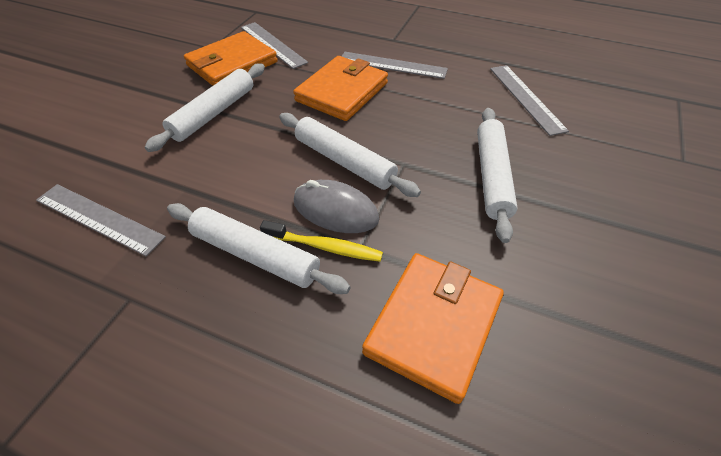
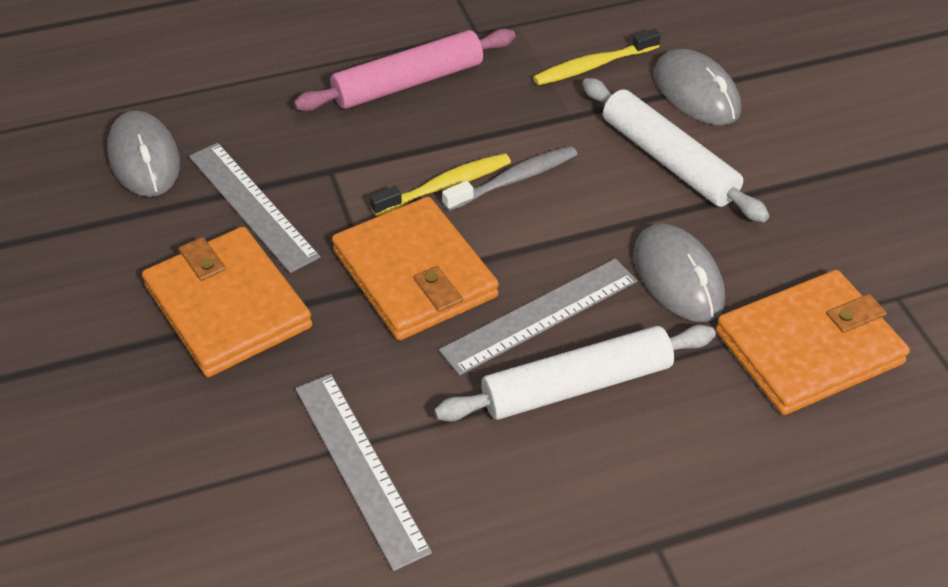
grey mouse: 1 -> 3
grey ruler: 4 -> 3
grey toothbrush: 0 -> 1
pink rolling pin: 0 -> 1
white rolling pin: 4 -> 2
yellow toothbrush: 1 -> 2

